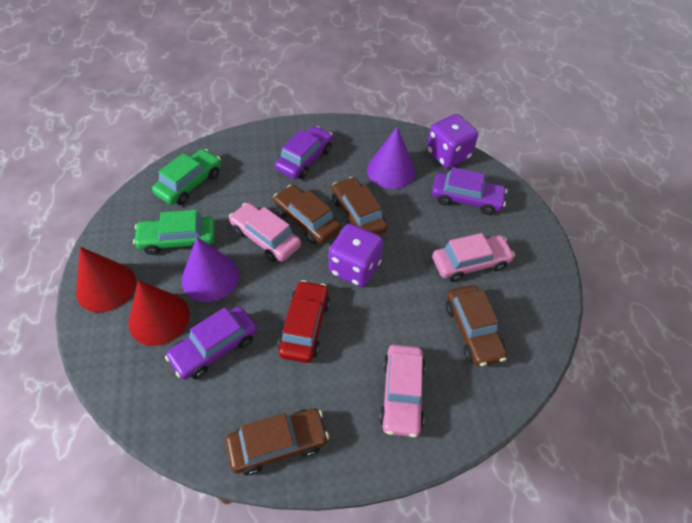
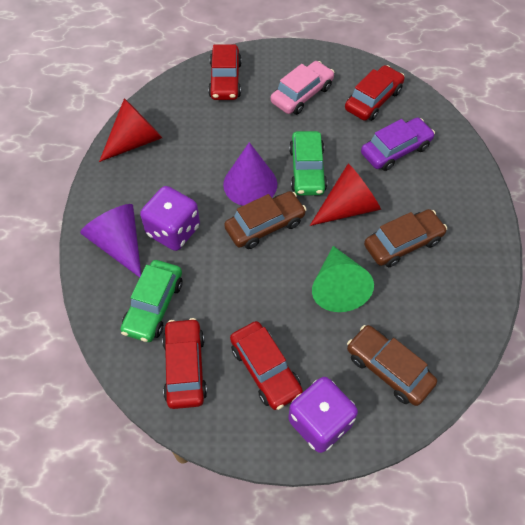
brown car: 4 -> 3
green cone: 0 -> 1
pink car: 3 -> 1
purple car: 3 -> 1
red car: 1 -> 4

